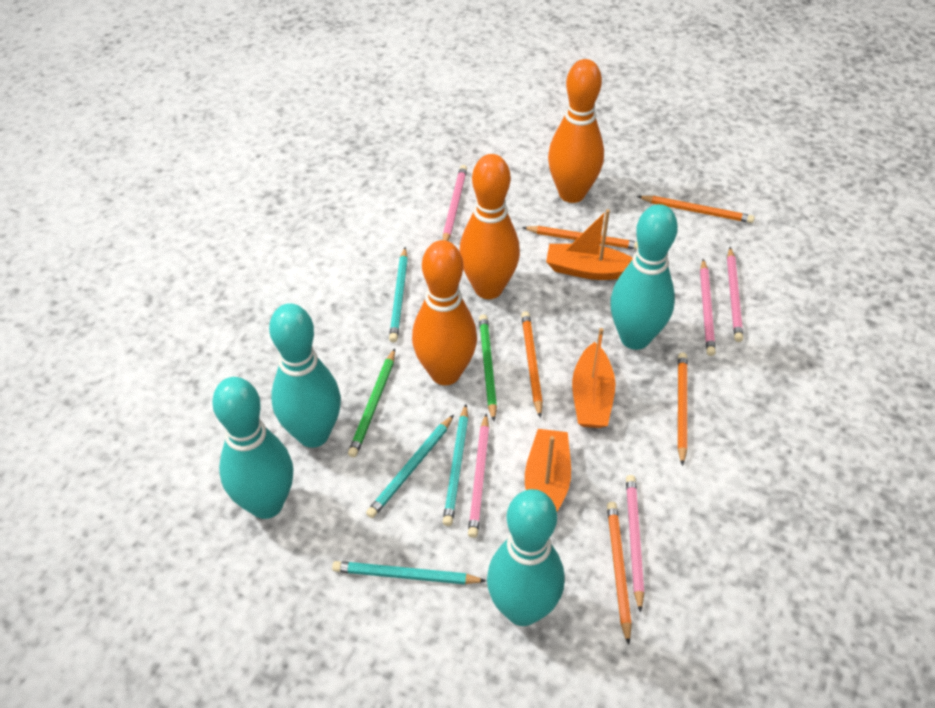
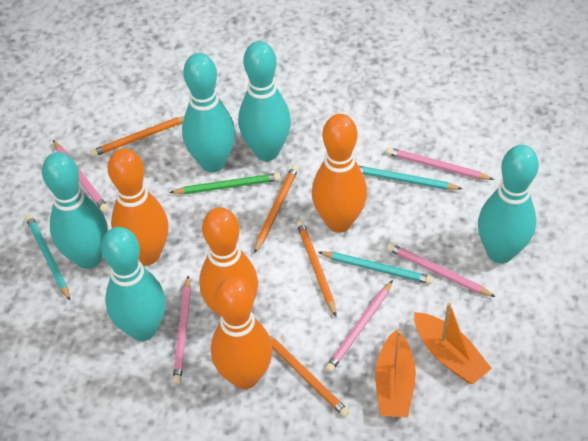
green pencil: 2 -> 1
orange boat: 3 -> 2
orange bowling pin: 3 -> 4
orange pencil: 5 -> 4
turquoise bowling pin: 4 -> 5
turquoise pencil: 4 -> 3

